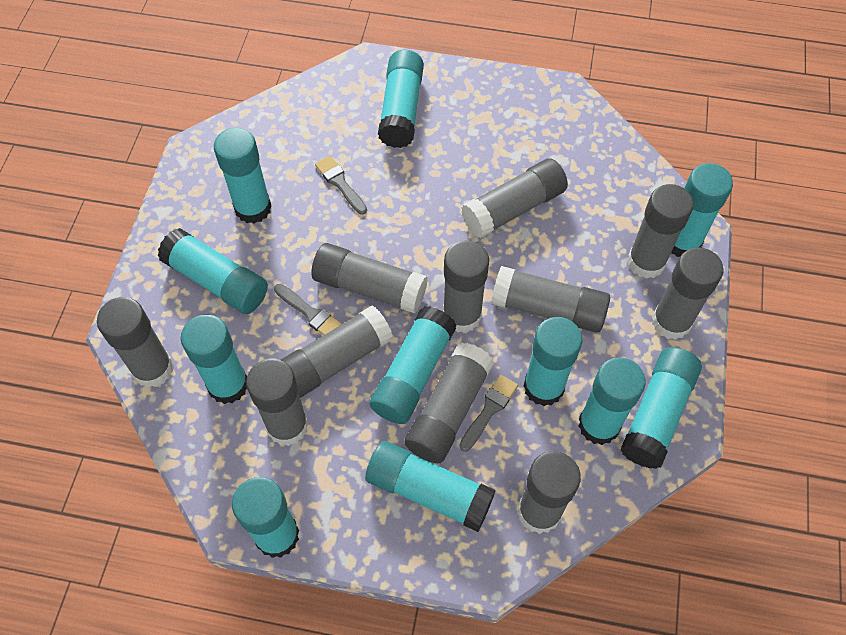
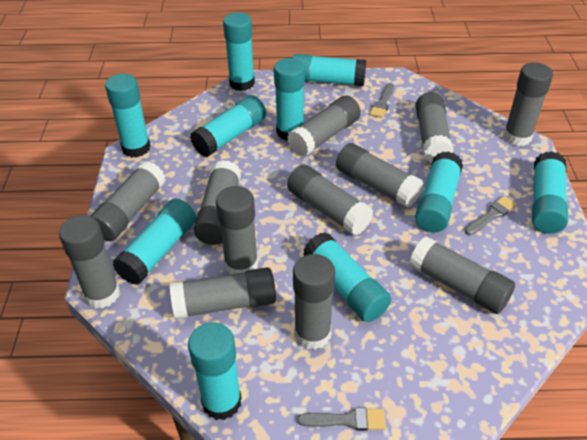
grey glue stick: 11 -> 12
turquoise glue stick: 11 -> 10

